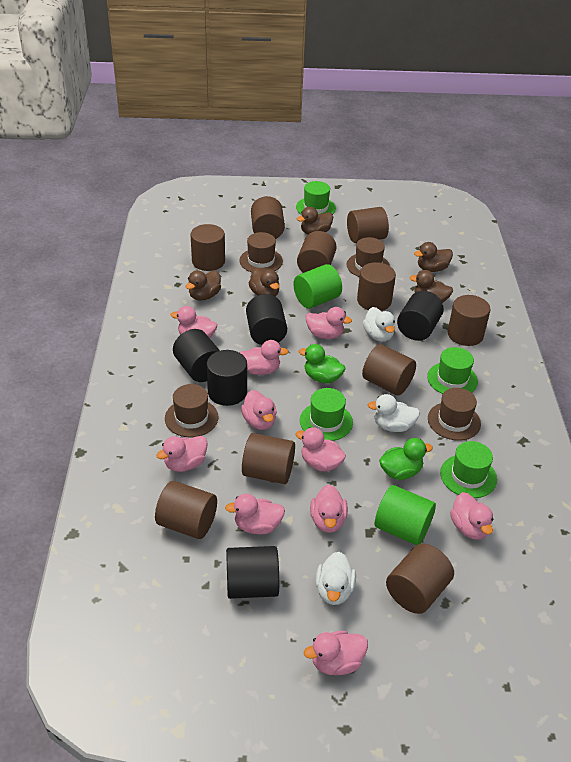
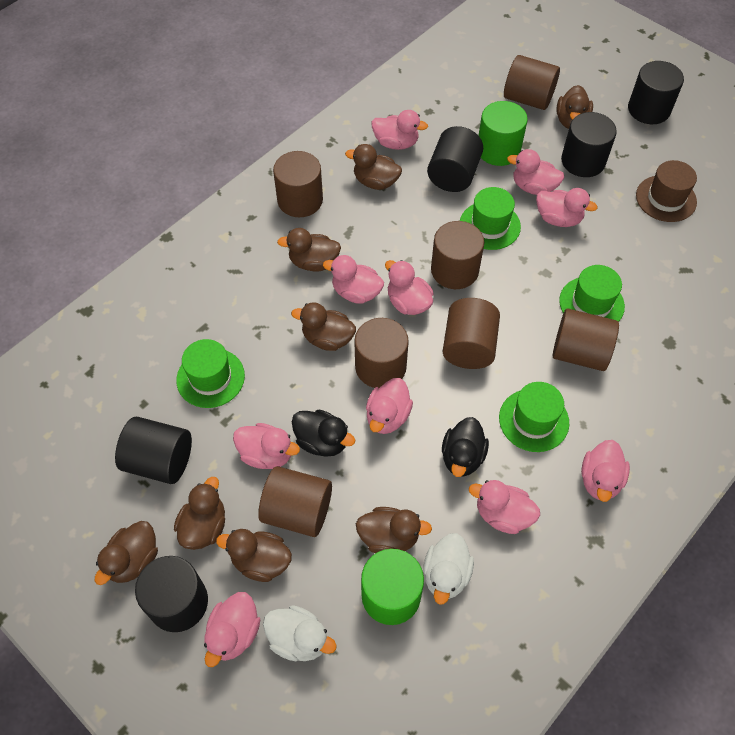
black duck: 0 -> 2
brown cylinder: 10 -> 7
brown duck: 5 -> 8
brown hat: 4 -> 1
green duck: 2 -> 0
white duck: 3 -> 2

